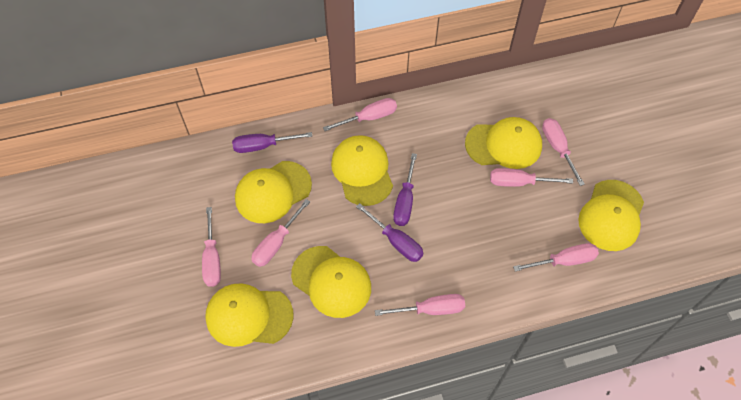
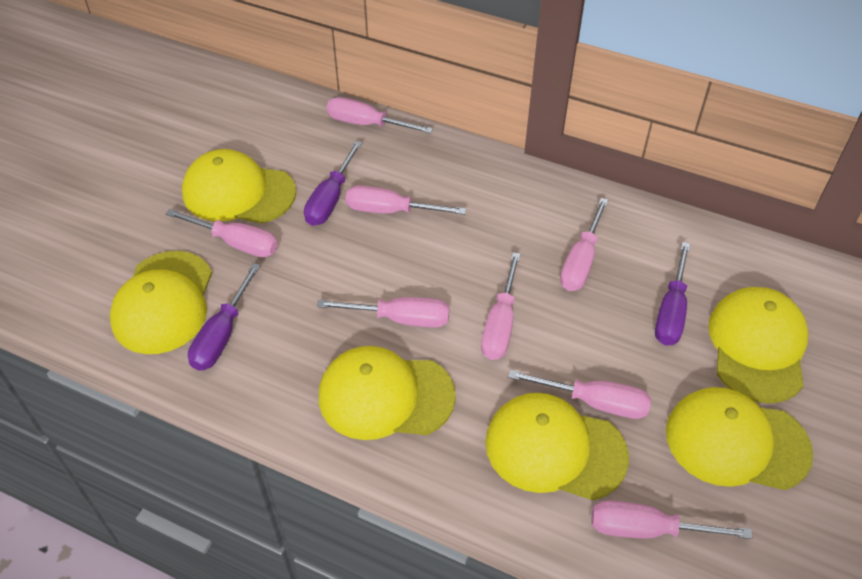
pink screwdriver: 7 -> 8

